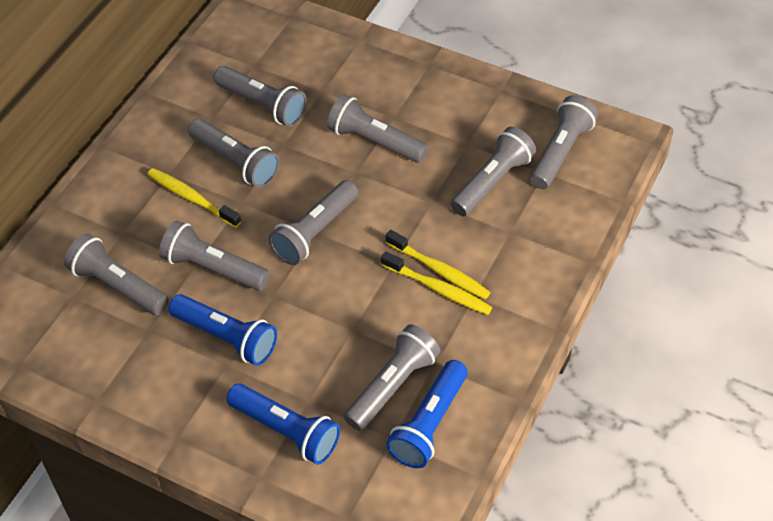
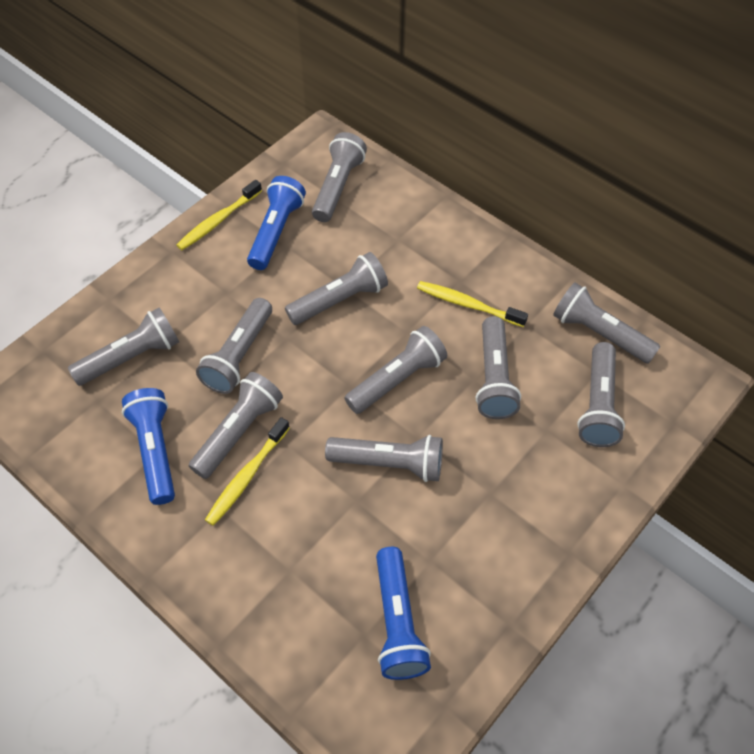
grey flashlight: 9 -> 10

